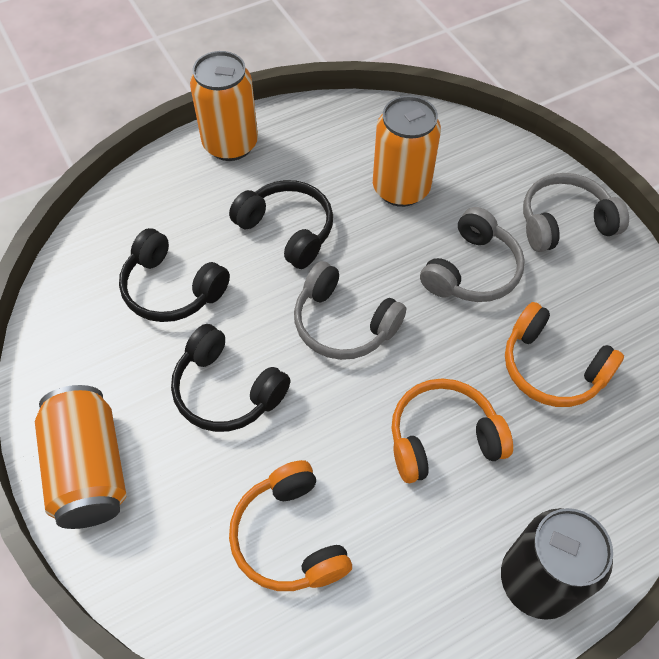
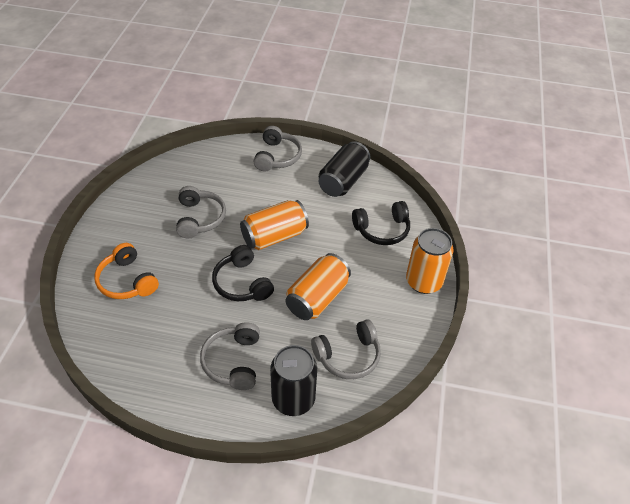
black can: 1 -> 2
black headphones: 3 -> 2
grey headphones: 3 -> 4
orange headphones: 3 -> 1

